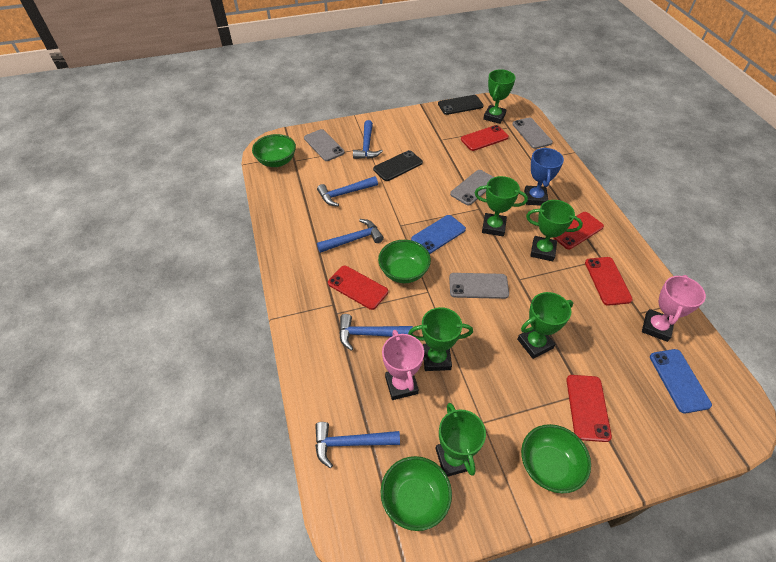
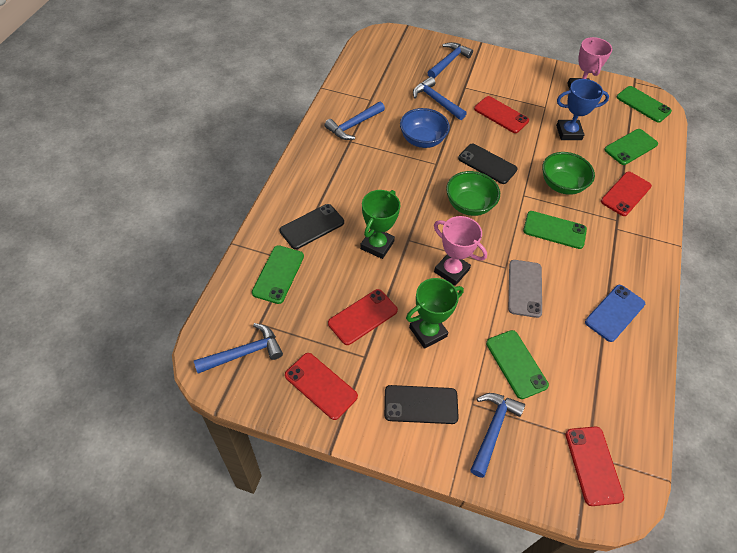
black phone: 2 -> 3
blue bowl: 0 -> 1
blue phone: 2 -> 1
green bowl: 4 -> 2
green phone: 0 -> 5
green trophy: 6 -> 2
grey phone: 4 -> 1

